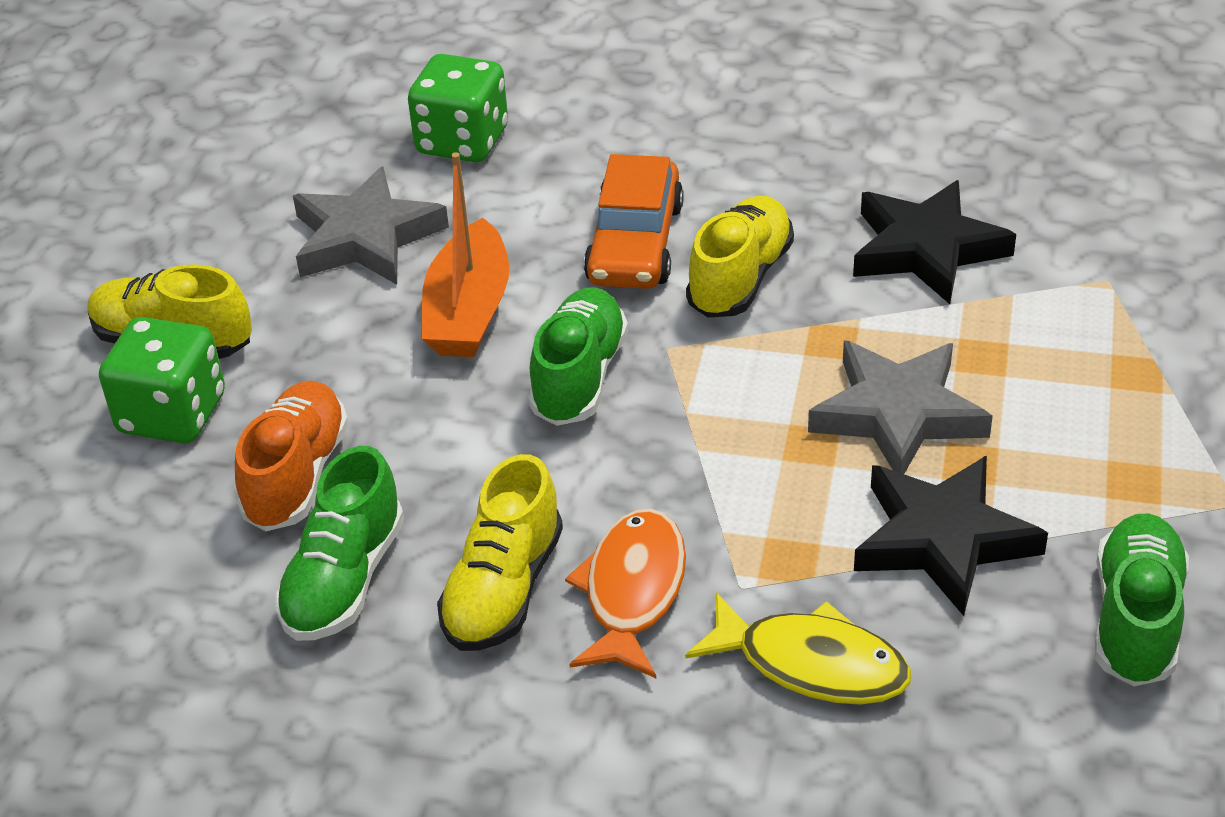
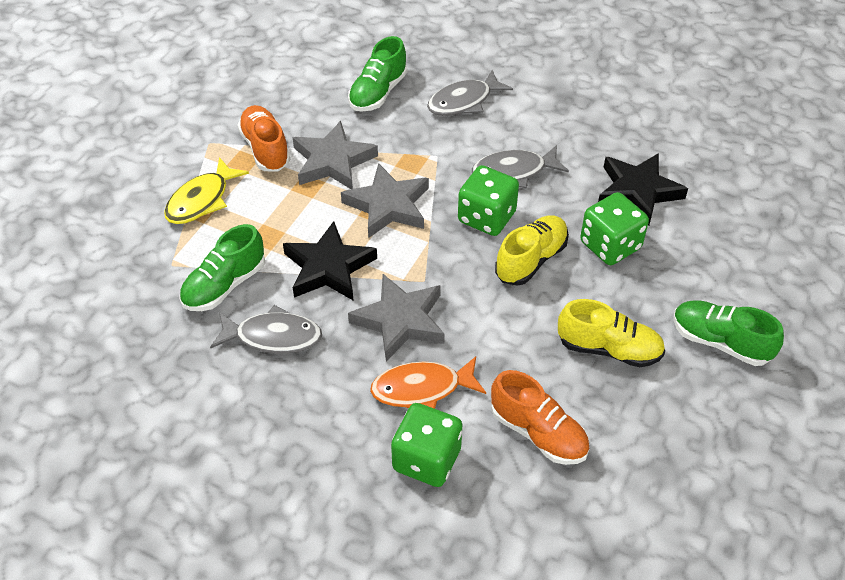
green dice: 2 -> 3
grey fish: 0 -> 3
grey star: 2 -> 3
orange boat: 1 -> 0
orange car: 1 -> 0
orange shoe: 1 -> 2
yellow shoe: 3 -> 2

